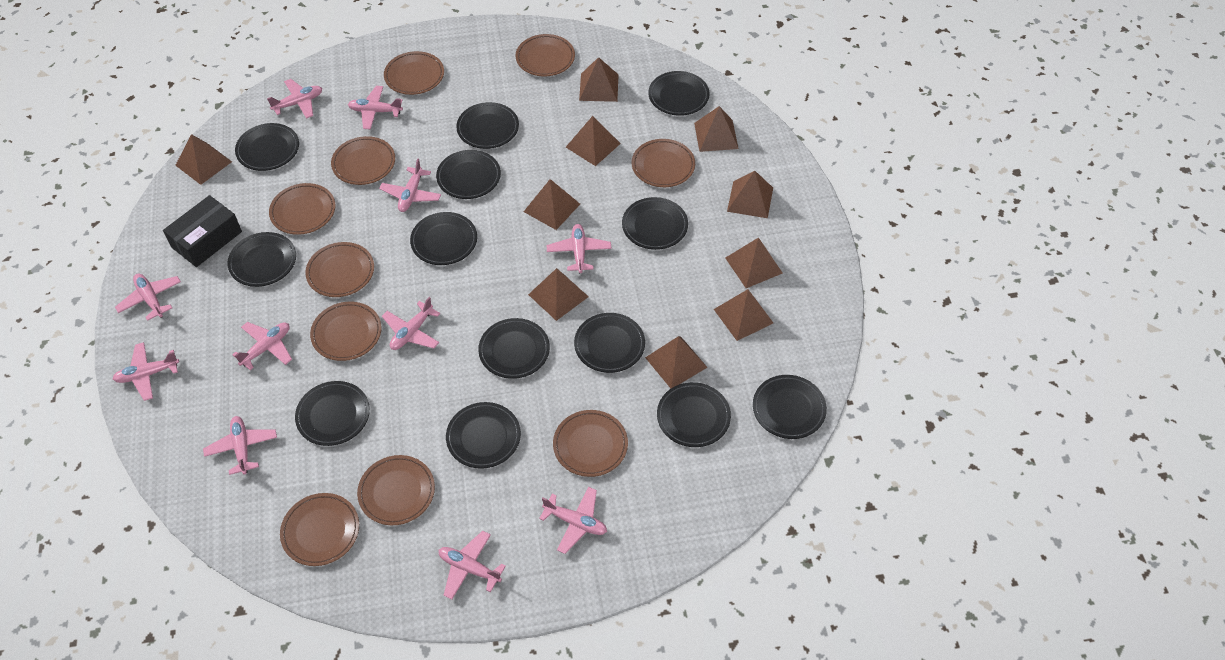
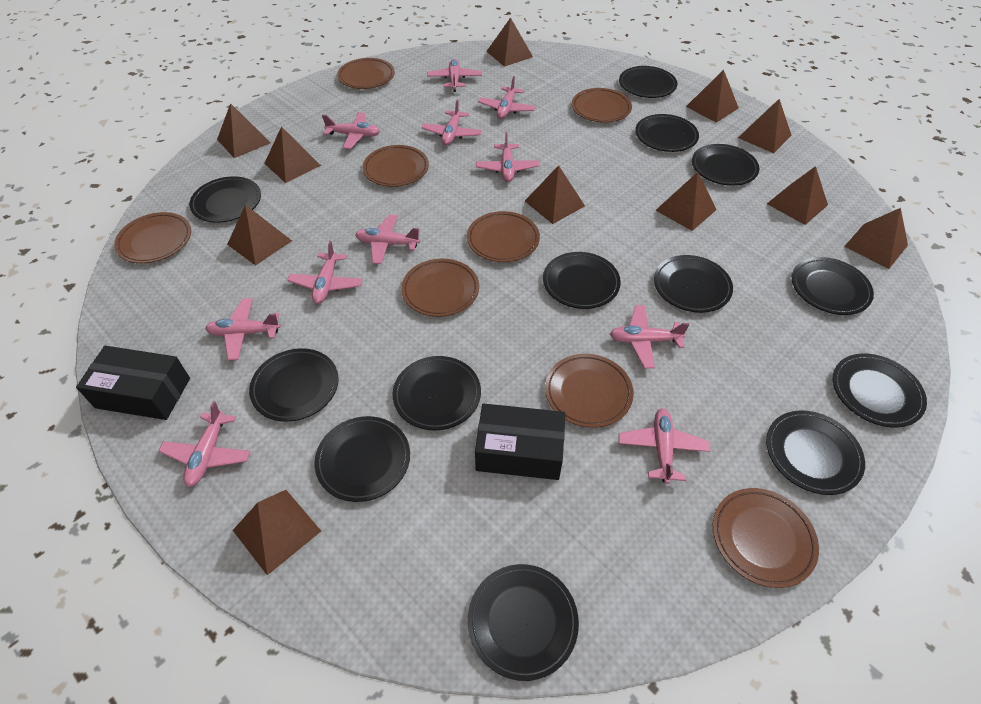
black box: 1 -> 2
brown plate: 10 -> 8
brown pyramid: 10 -> 11

